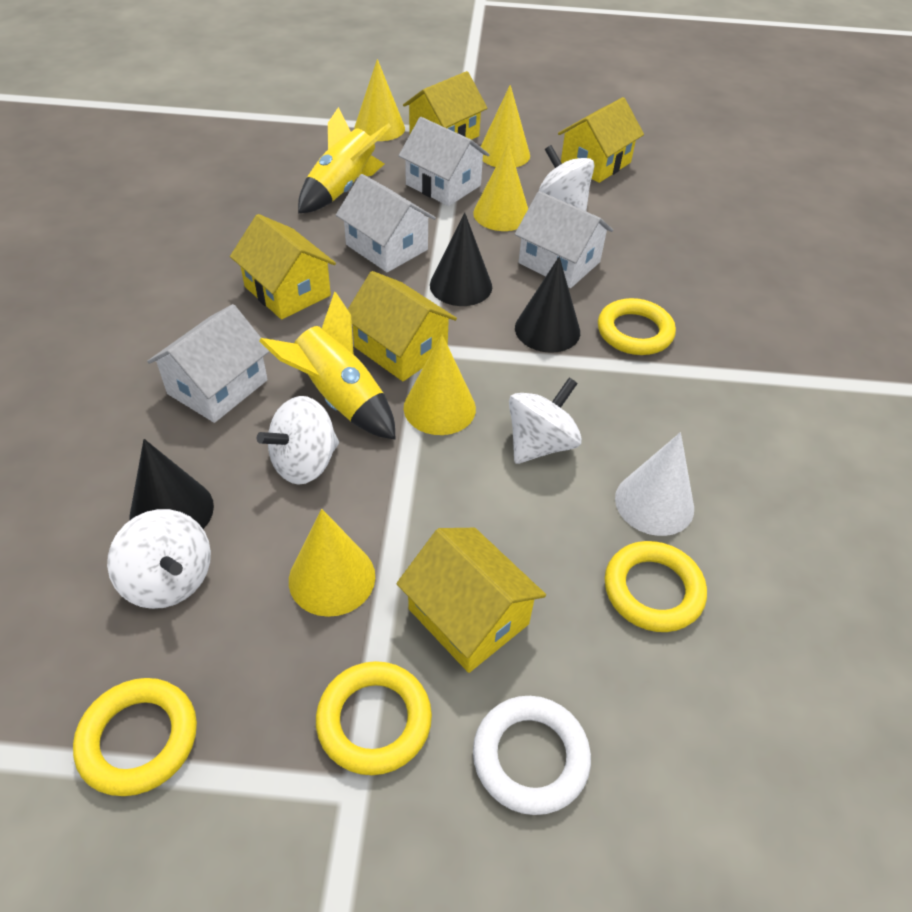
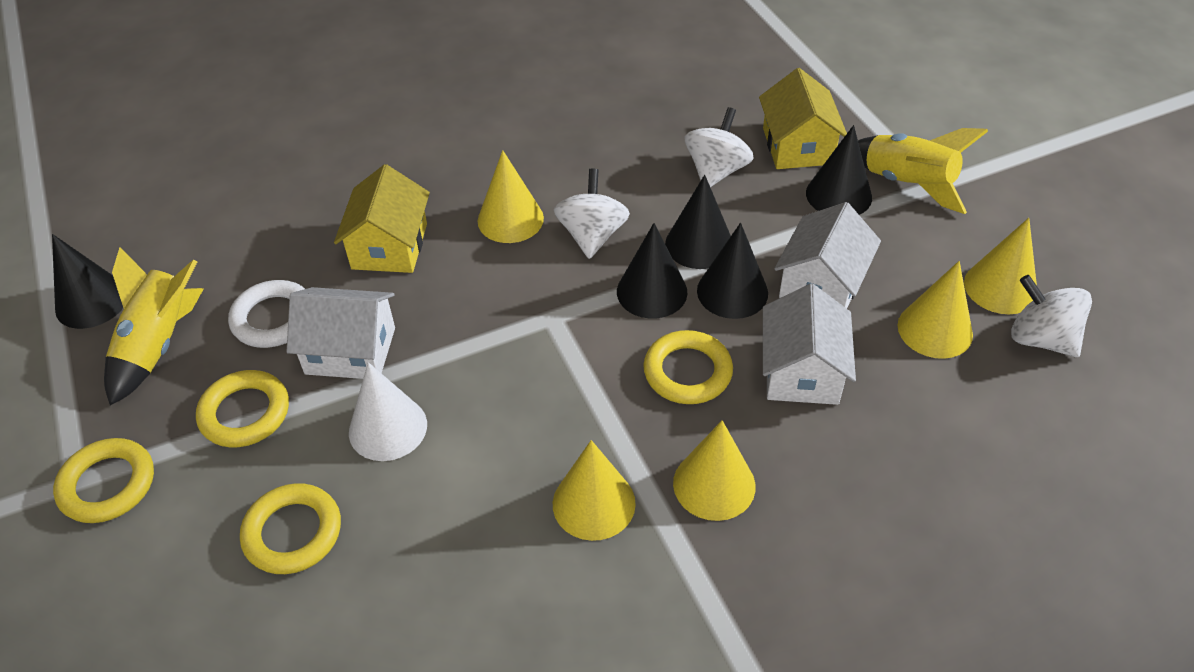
black cone: 3 -> 5
white house: 4 -> 3
white spinning top: 4 -> 3
yellow house: 5 -> 2

